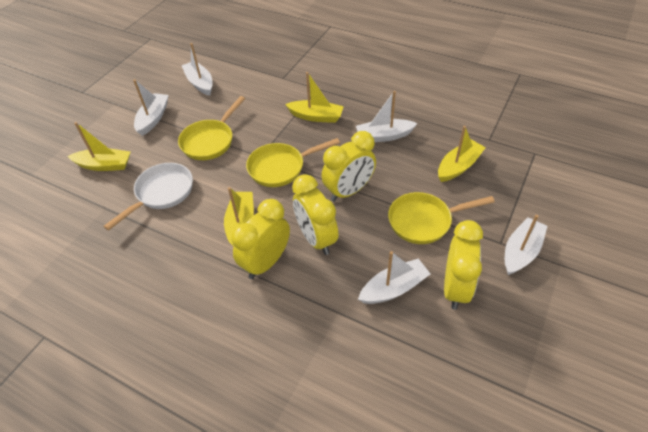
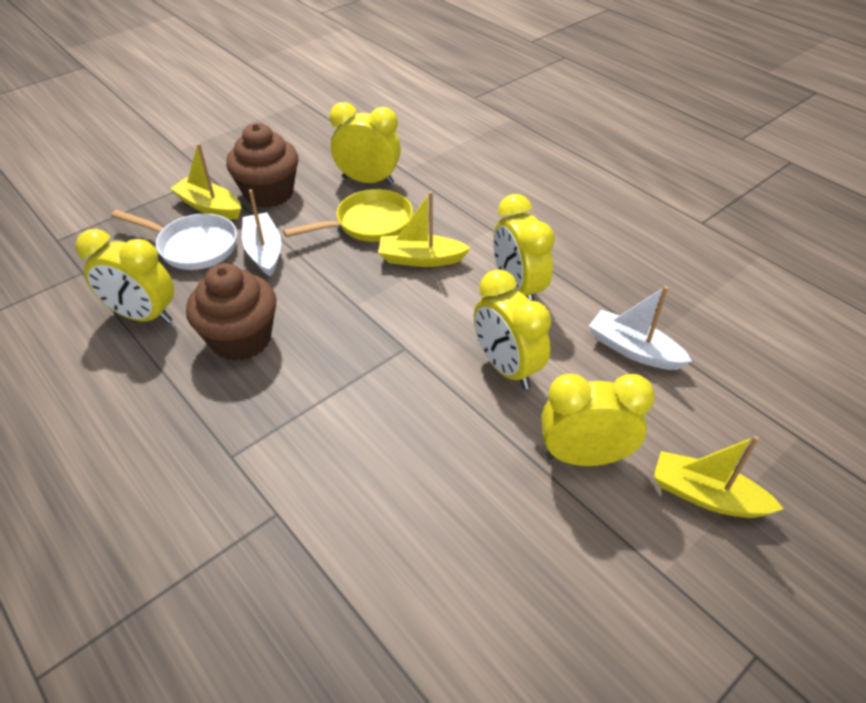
brown cupcake: 0 -> 2
white boat: 5 -> 2
yellow boat: 4 -> 3
yellow clock: 4 -> 5
yellow pan: 3 -> 1

